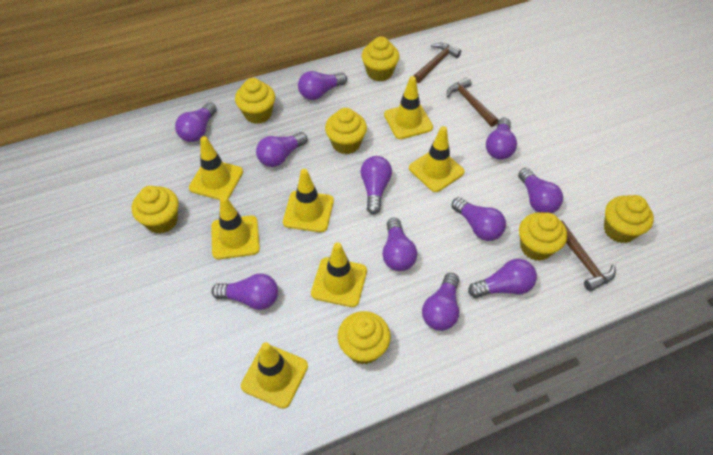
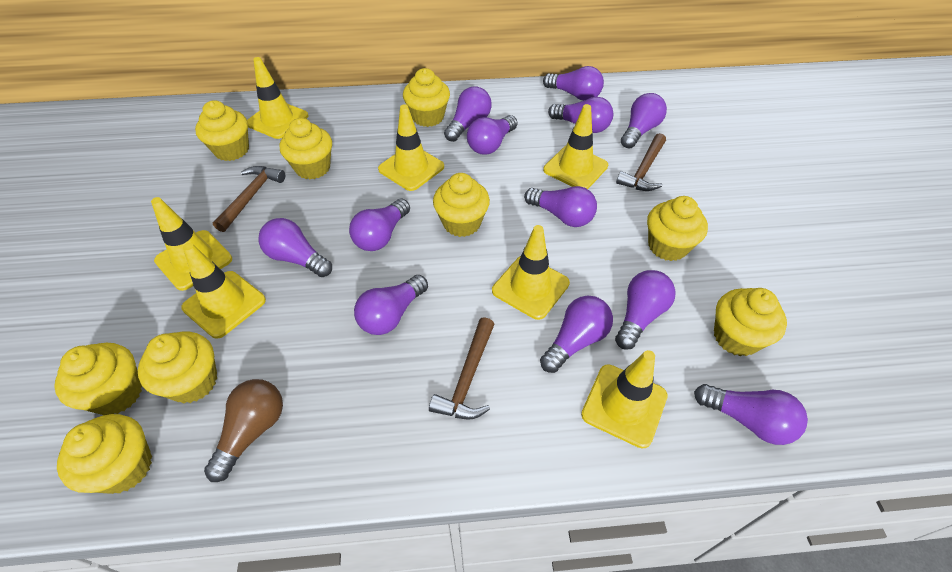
brown light bulb: 0 -> 1
purple light bulb: 11 -> 12
yellow cupcake: 7 -> 9

